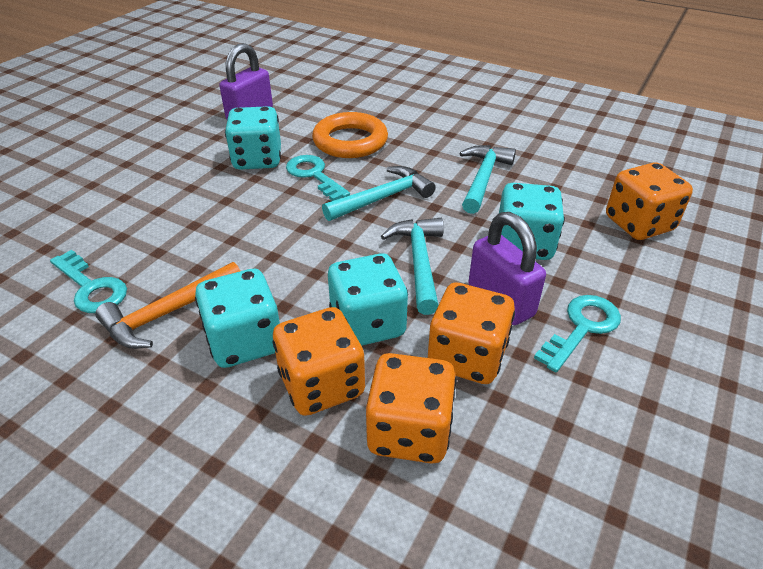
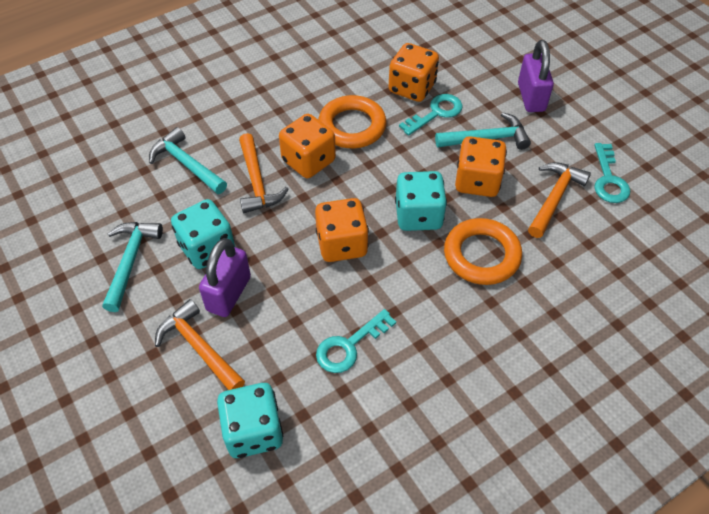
orange hammer: 1 -> 3
orange ring: 1 -> 2
turquoise dice: 4 -> 3

